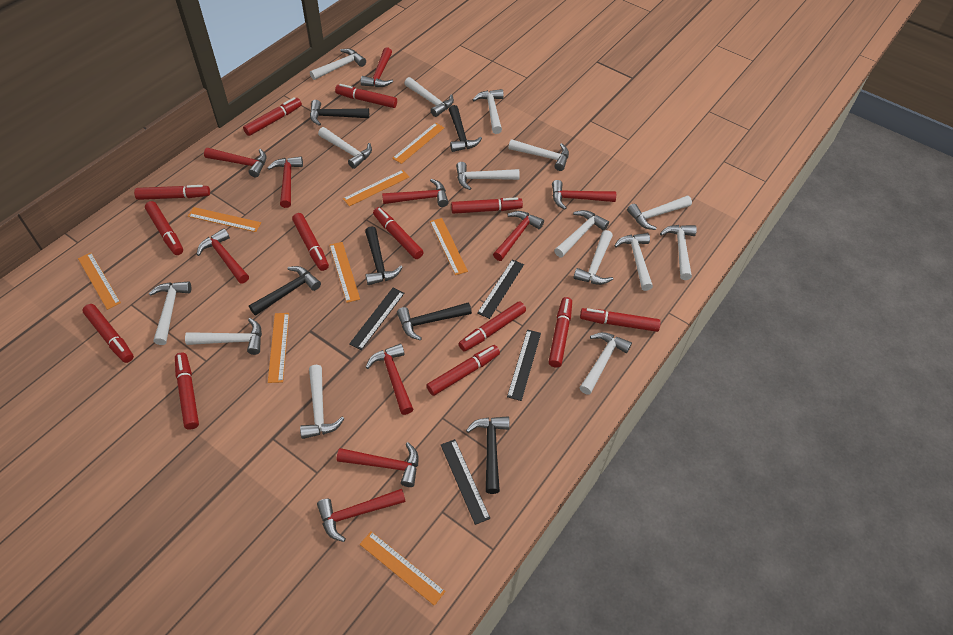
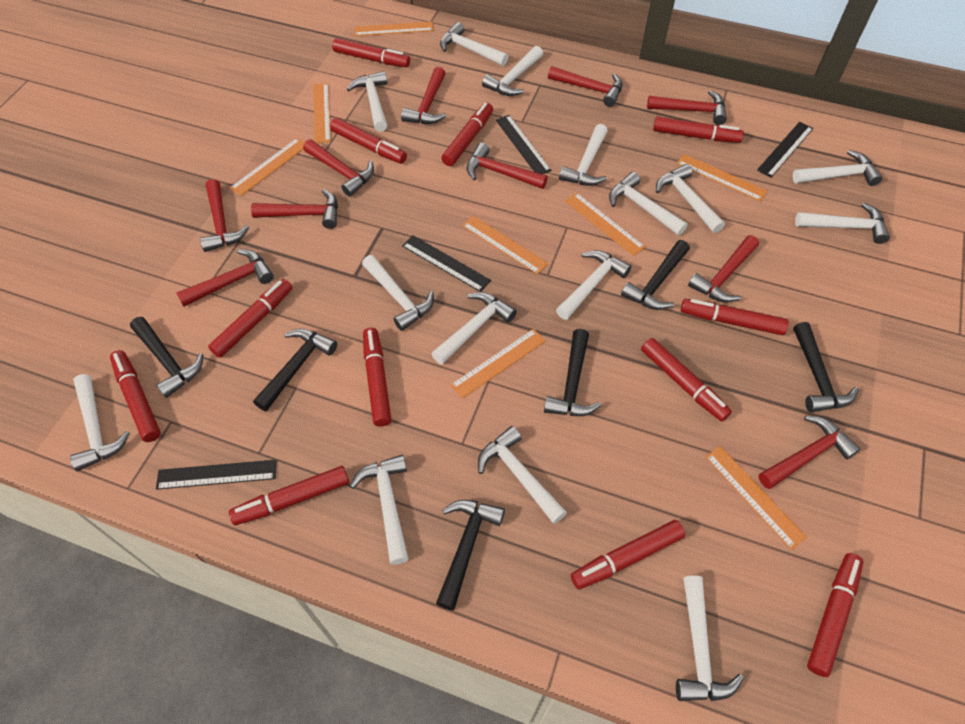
red marker: 13 -> 12

